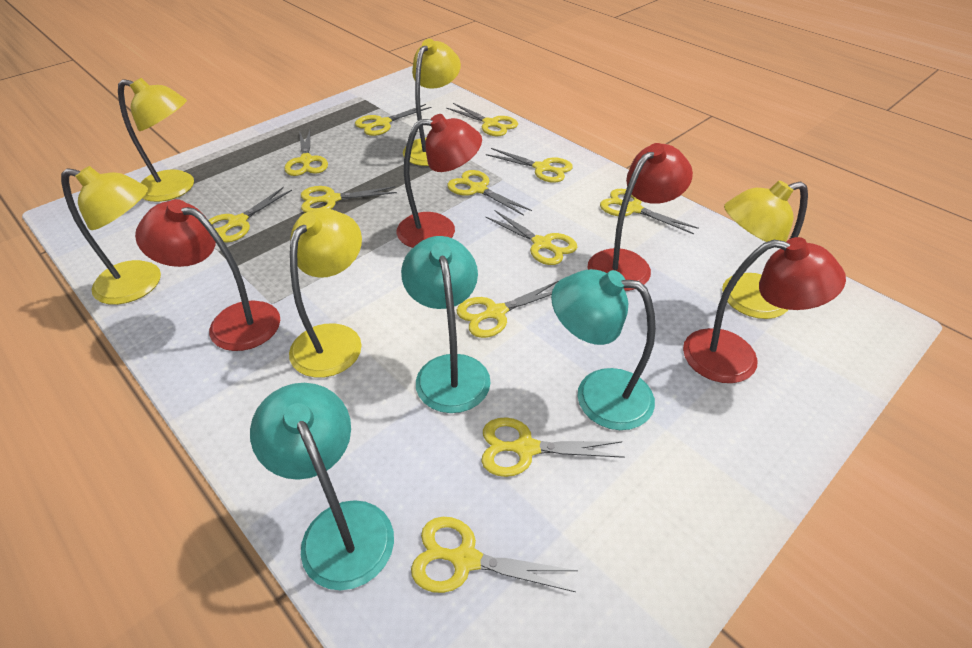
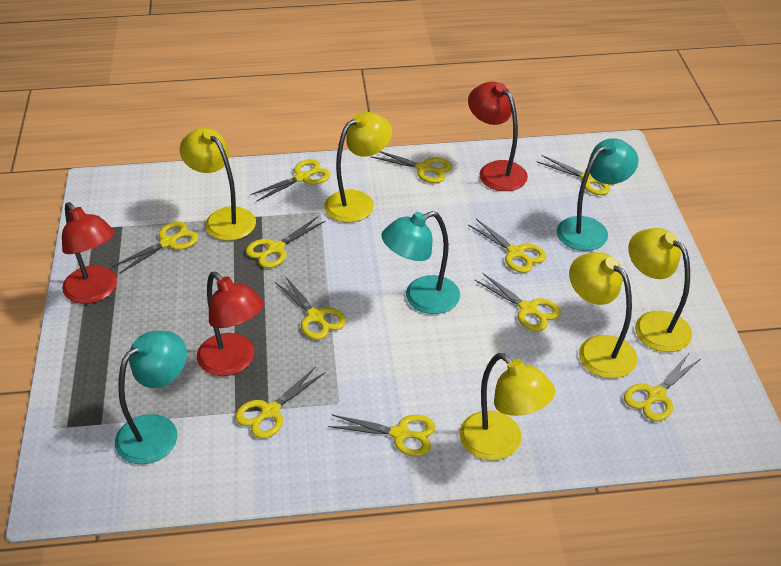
red lamp: 4 -> 3
yellow scissors: 12 -> 11

